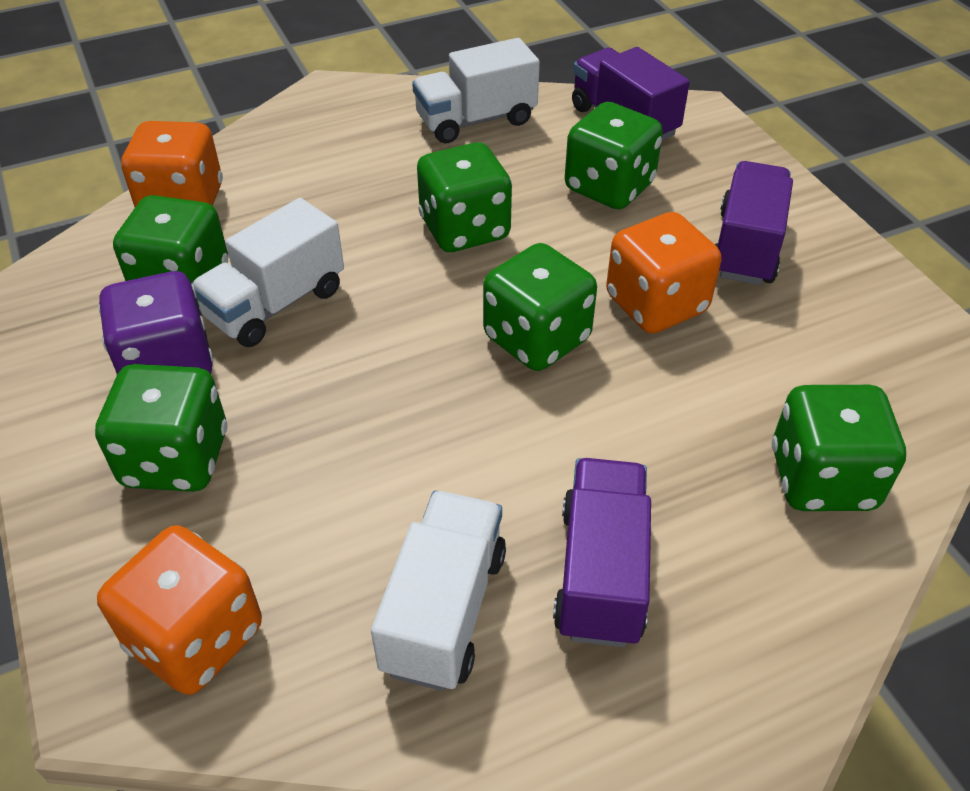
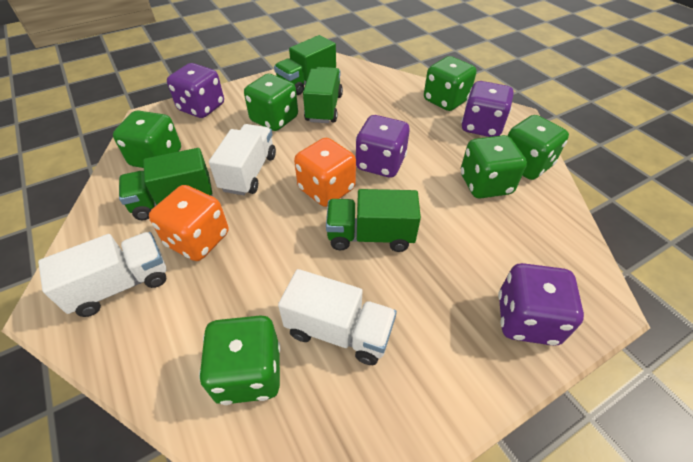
green truck: 0 -> 4
orange dice: 3 -> 2
purple dice: 1 -> 4
purple truck: 3 -> 0

